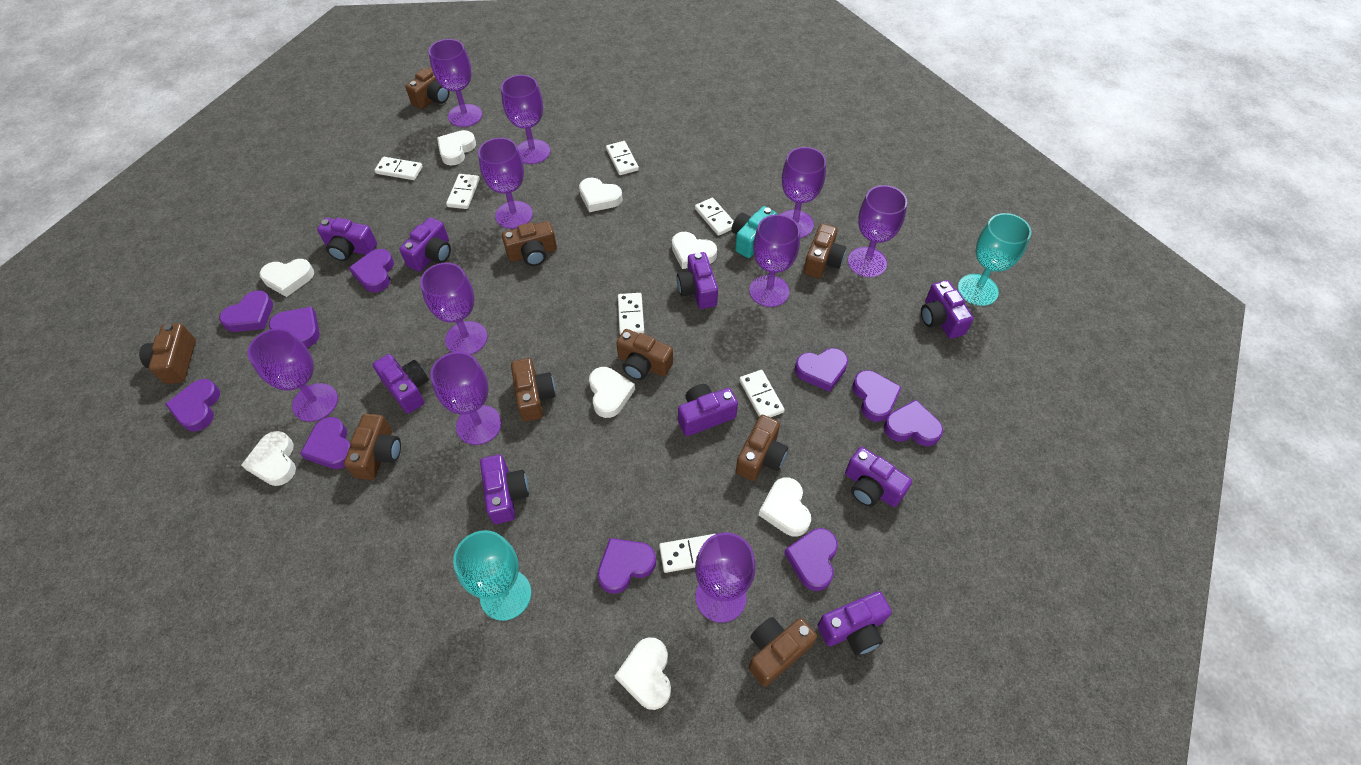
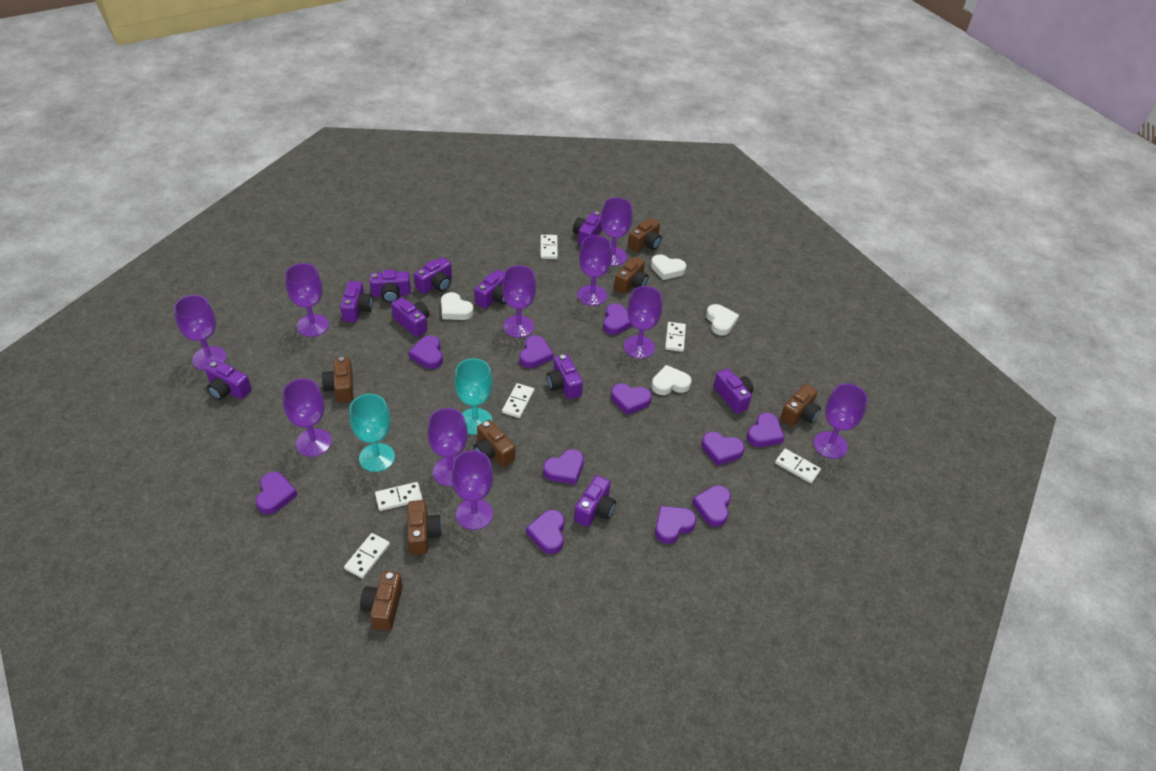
brown camera: 9 -> 7
purple camera: 9 -> 10
purple heart: 10 -> 11
turquoise camera: 1 -> 0
white domino: 7 -> 6
white heart: 8 -> 4

